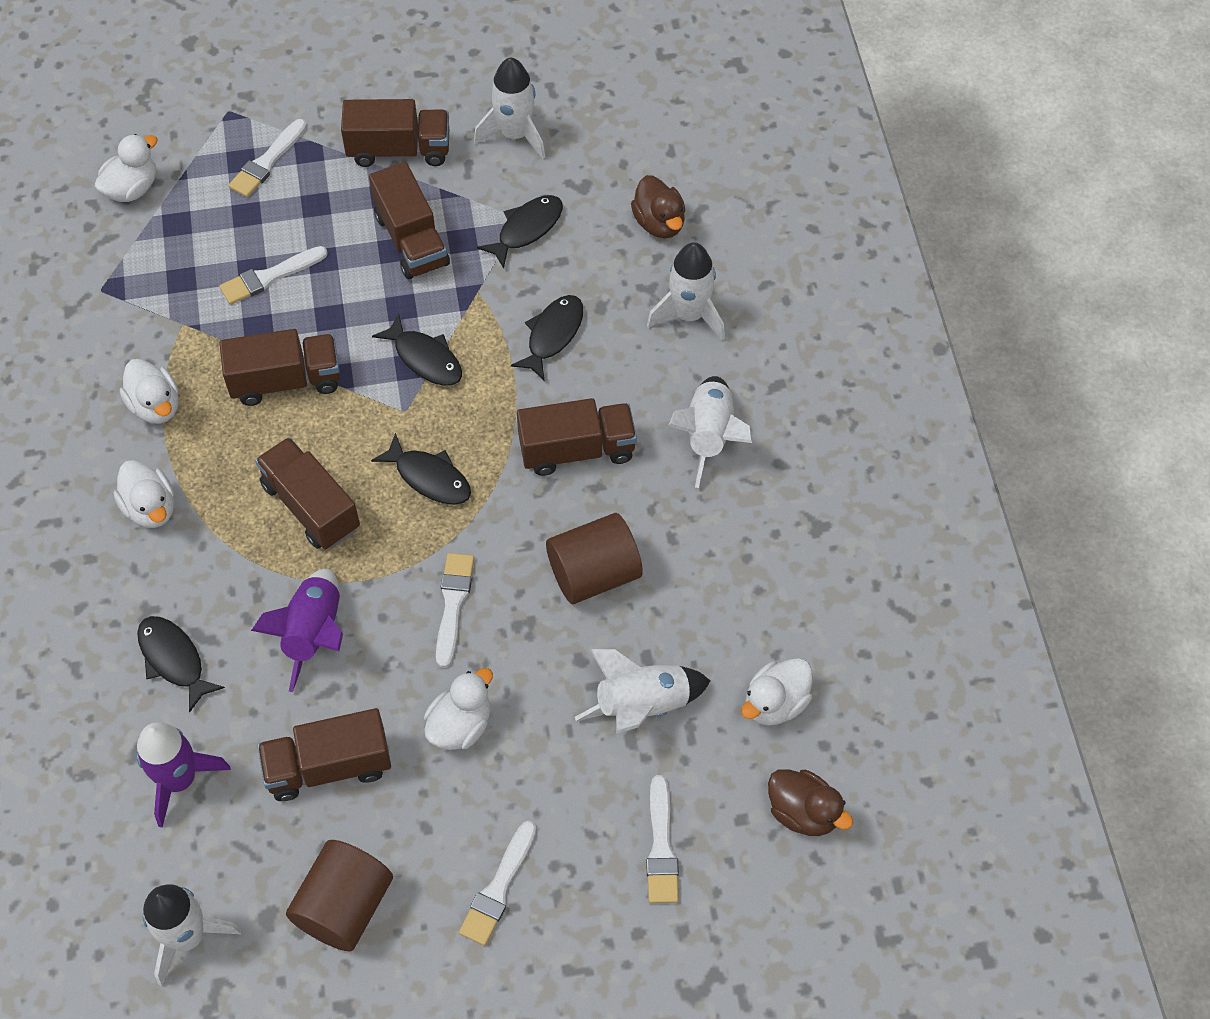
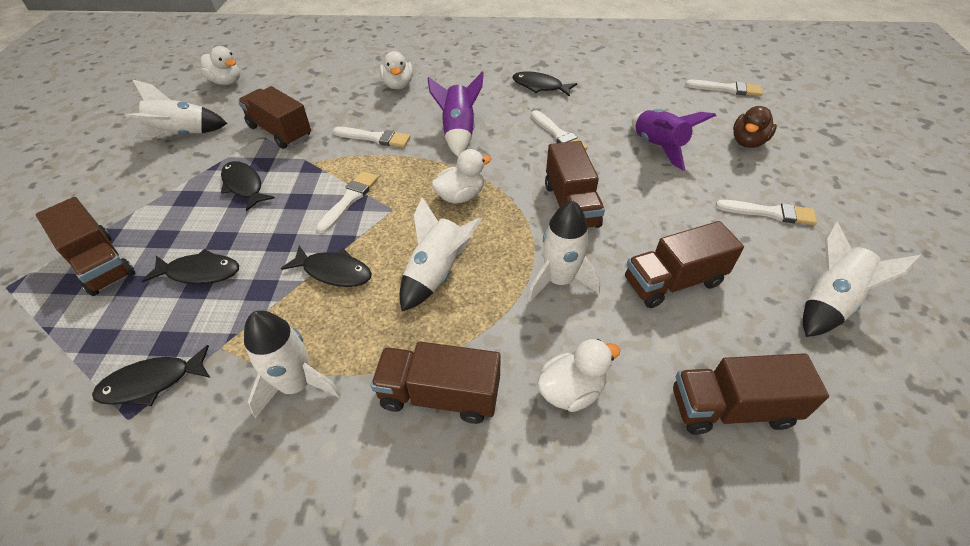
brown cylinder: 2 -> 0
brown duck: 2 -> 1
white duck: 5 -> 4

